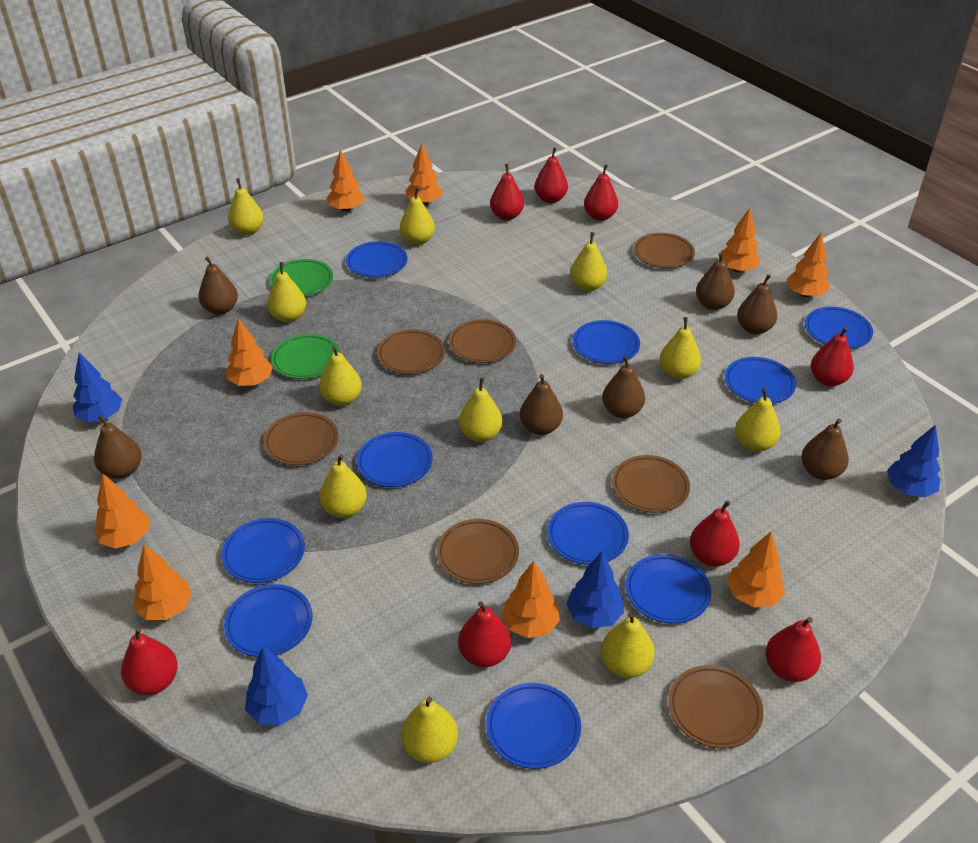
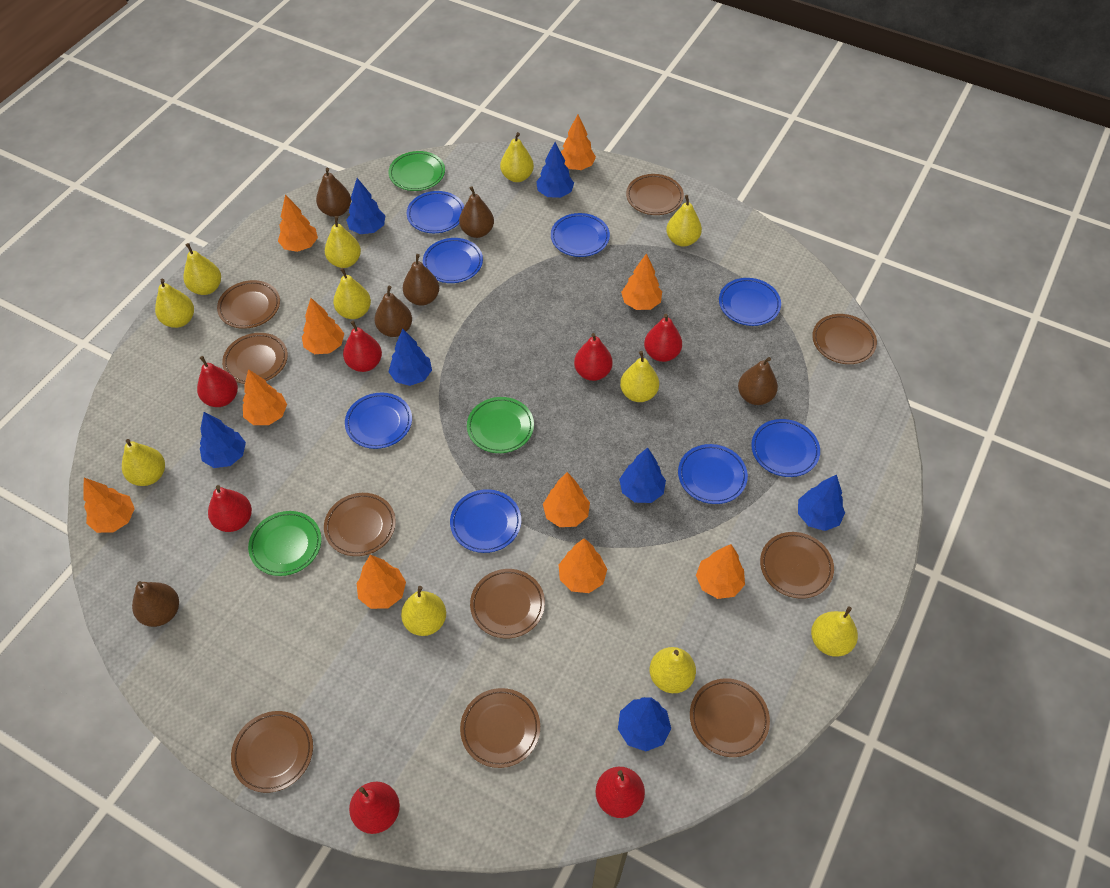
blue plate: 10 -> 8
blue tree: 4 -> 7
brown pear: 7 -> 6
brown plate: 7 -> 10
green plate: 2 -> 3
orange tree: 9 -> 10
red pear: 8 -> 7

